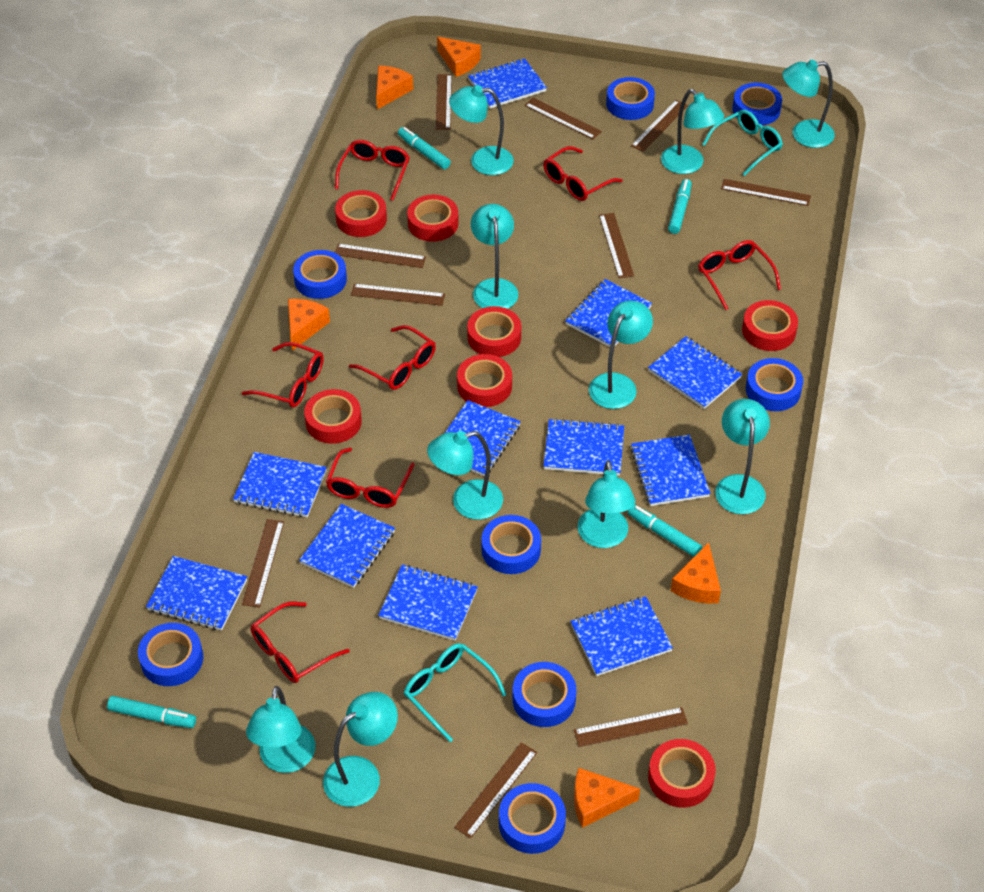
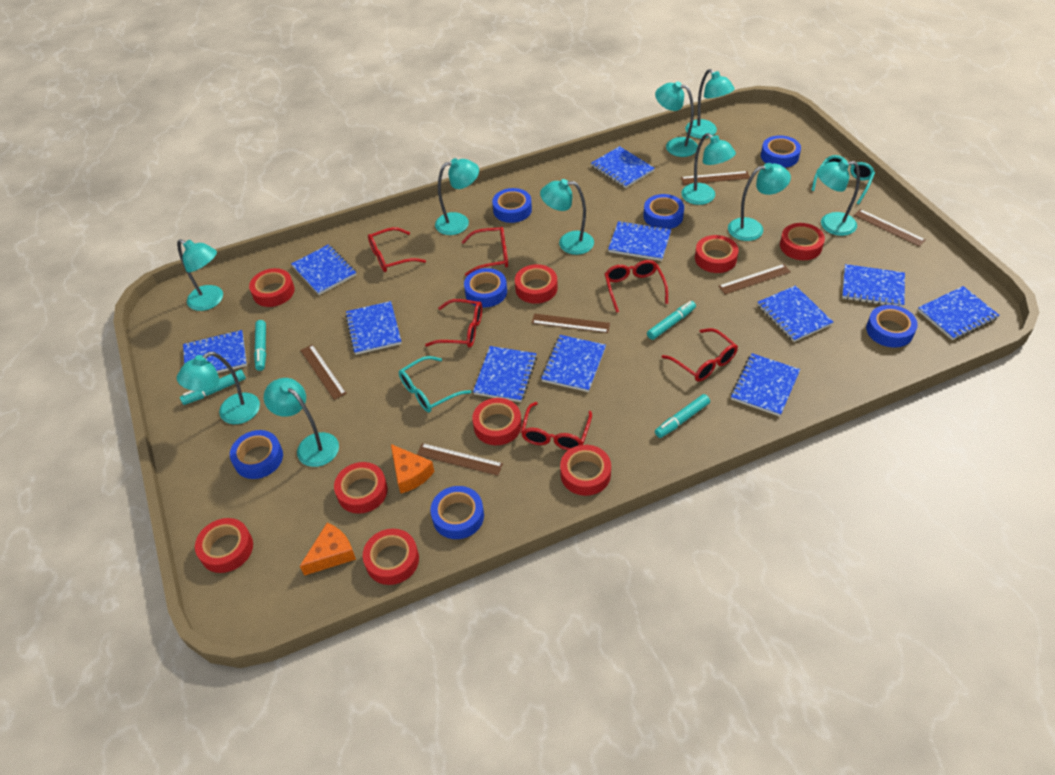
blue tape: 8 -> 7
brown ruler: 10 -> 6
orange cheese: 5 -> 2
red glasses: 7 -> 6
red tape: 7 -> 9

